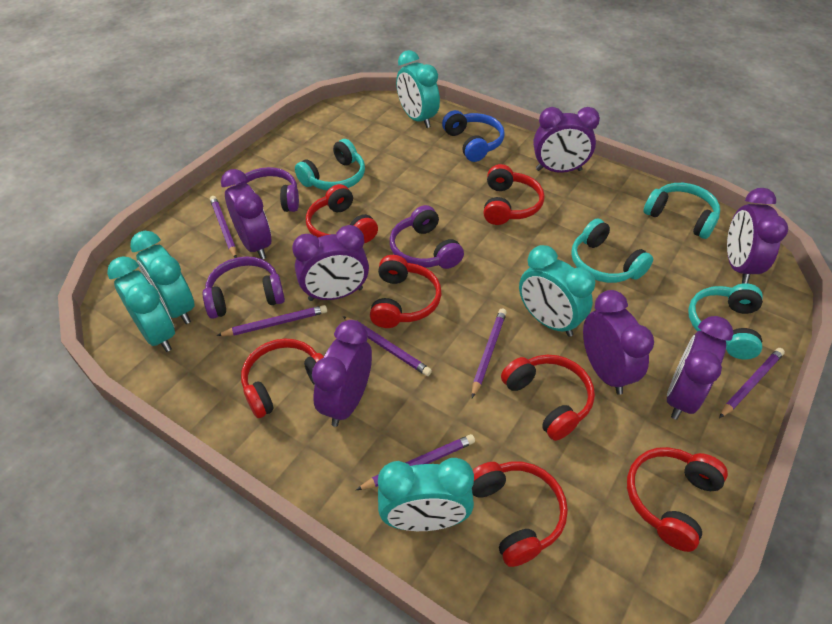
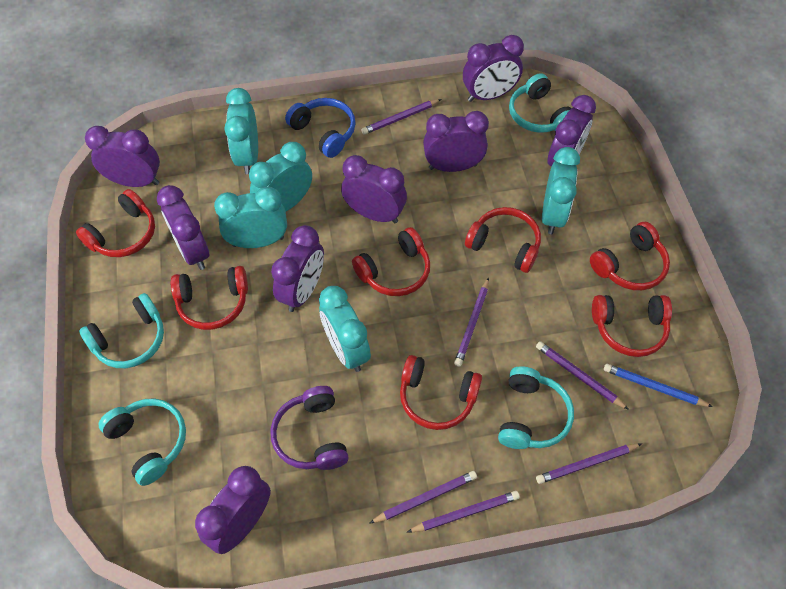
blue pencil: 0 -> 1
purple clock: 7 -> 8
purple headphones: 3 -> 1

